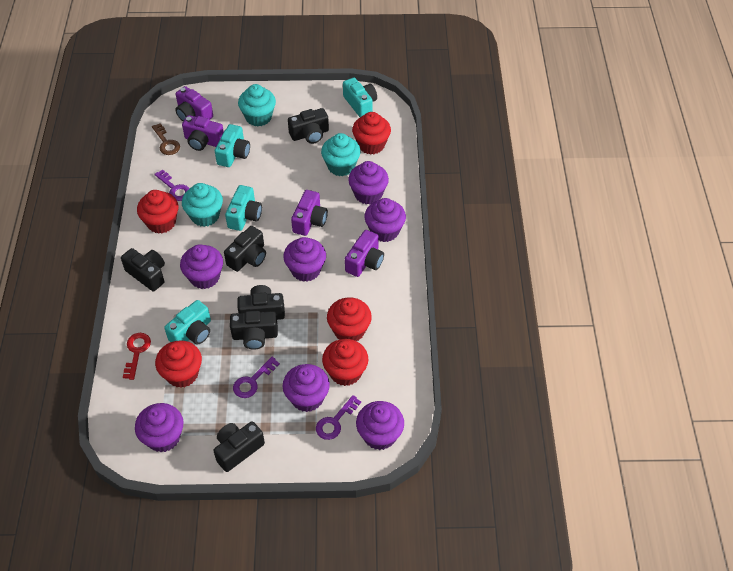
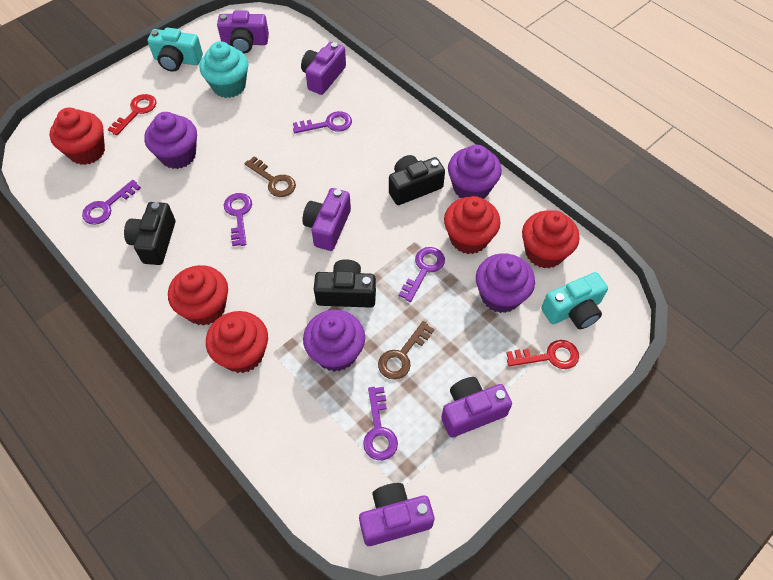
black camera: 6 -> 3
brown key: 1 -> 2
purple camera: 4 -> 5
purple cupcake: 7 -> 4
purple key: 3 -> 5
red key: 1 -> 2
turquoise camera: 4 -> 2
turquoise cupcake: 3 -> 1

